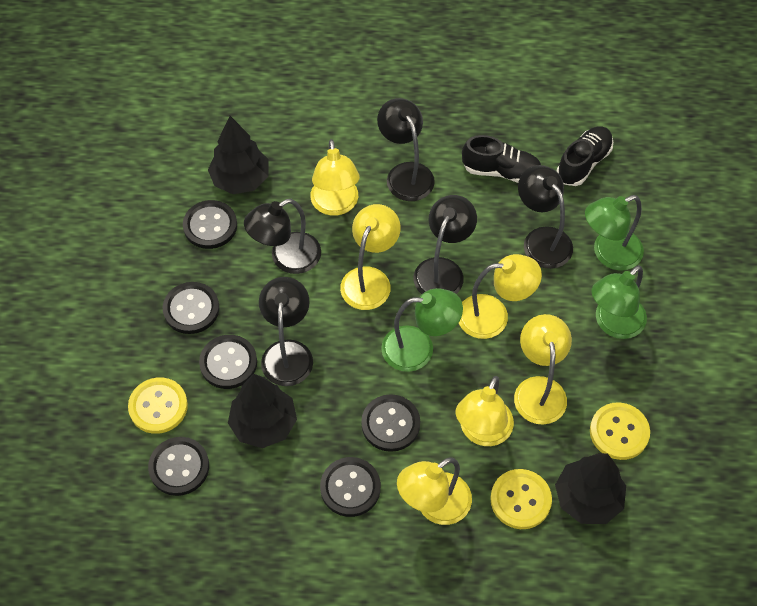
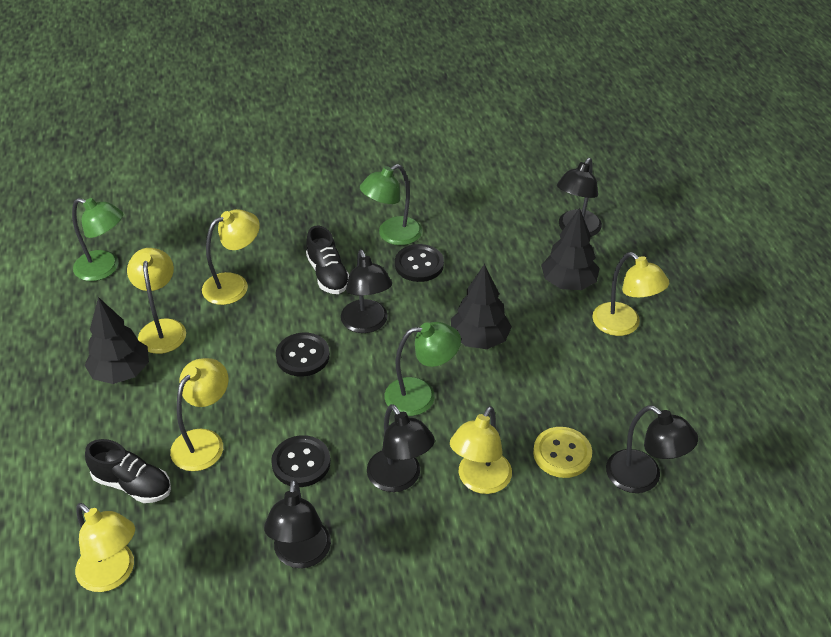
black button: 6 -> 3
yellow button: 3 -> 1

